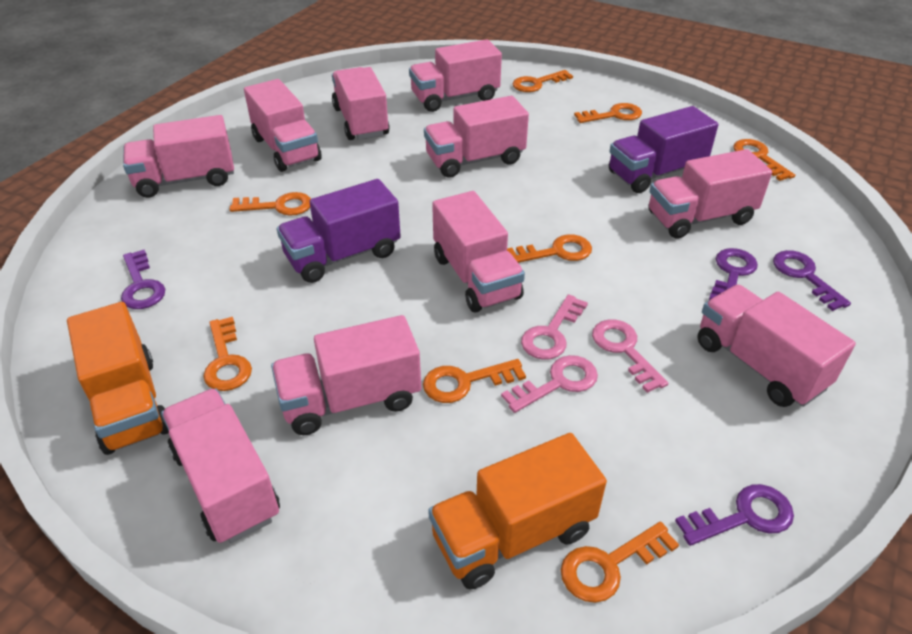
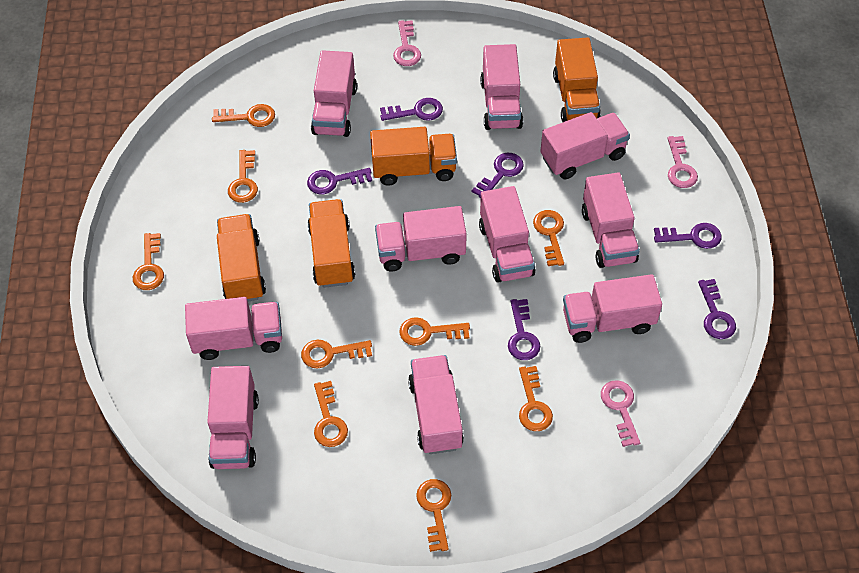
orange key: 8 -> 9
orange truck: 2 -> 4
purple key: 4 -> 6
purple truck: 2 -> 0

